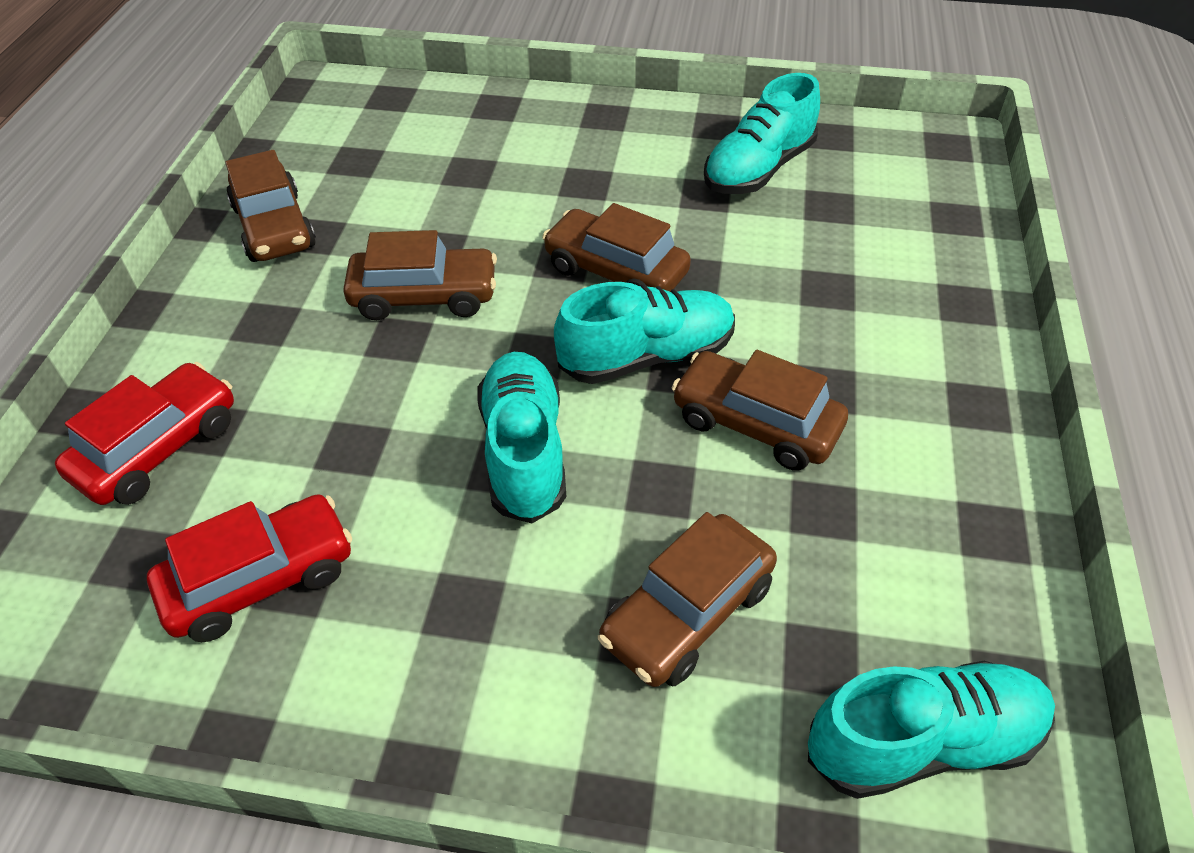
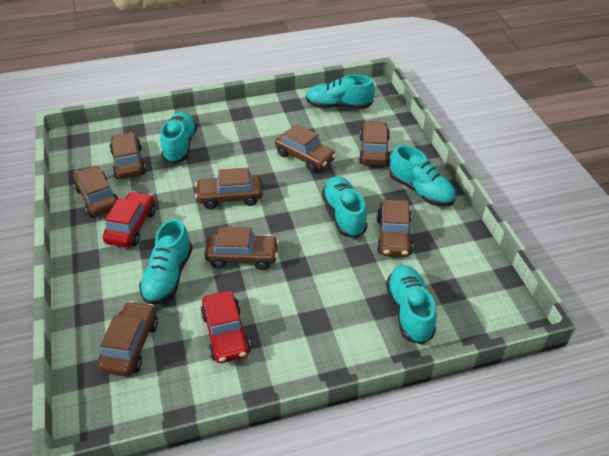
brown car: 5 -> 8
turquoise shoe: 4 -> 6

